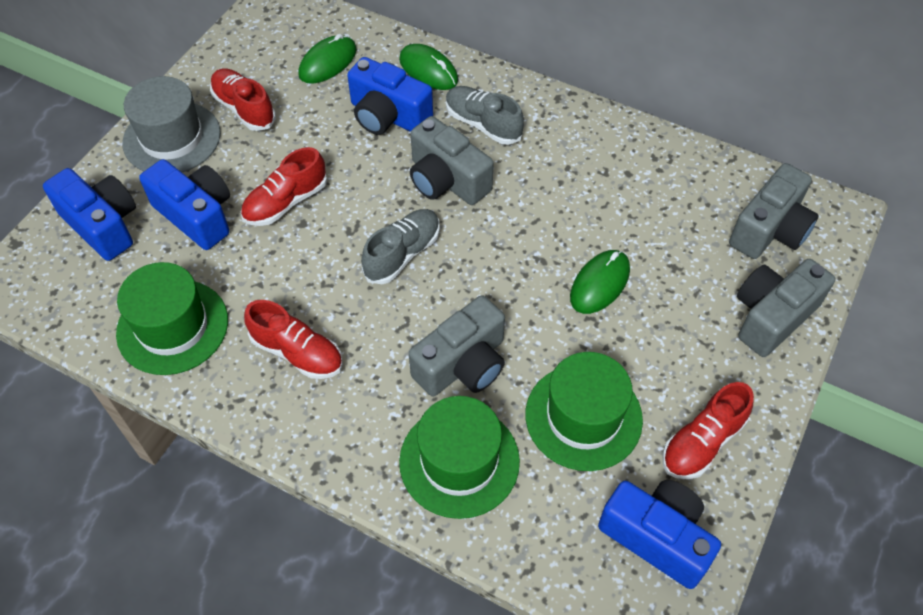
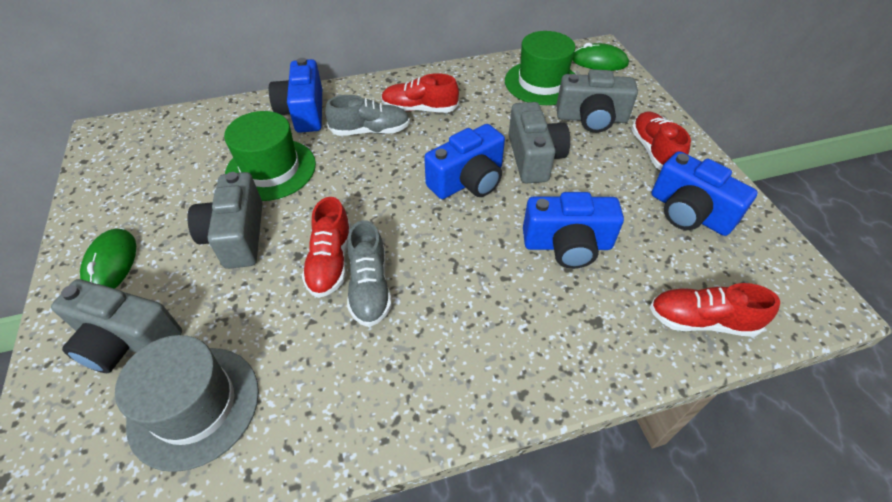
green hat: 3 -> 2
green mouse: 3 -> 2

